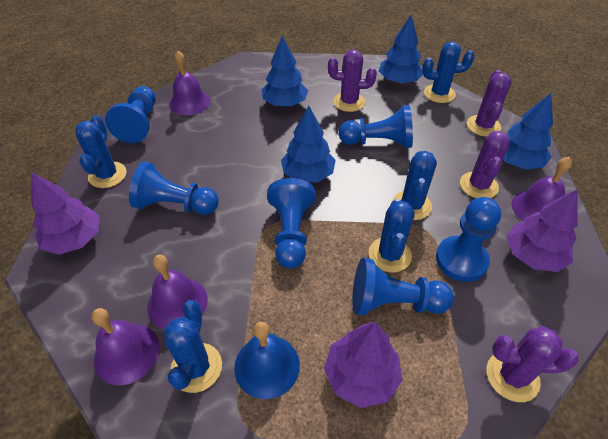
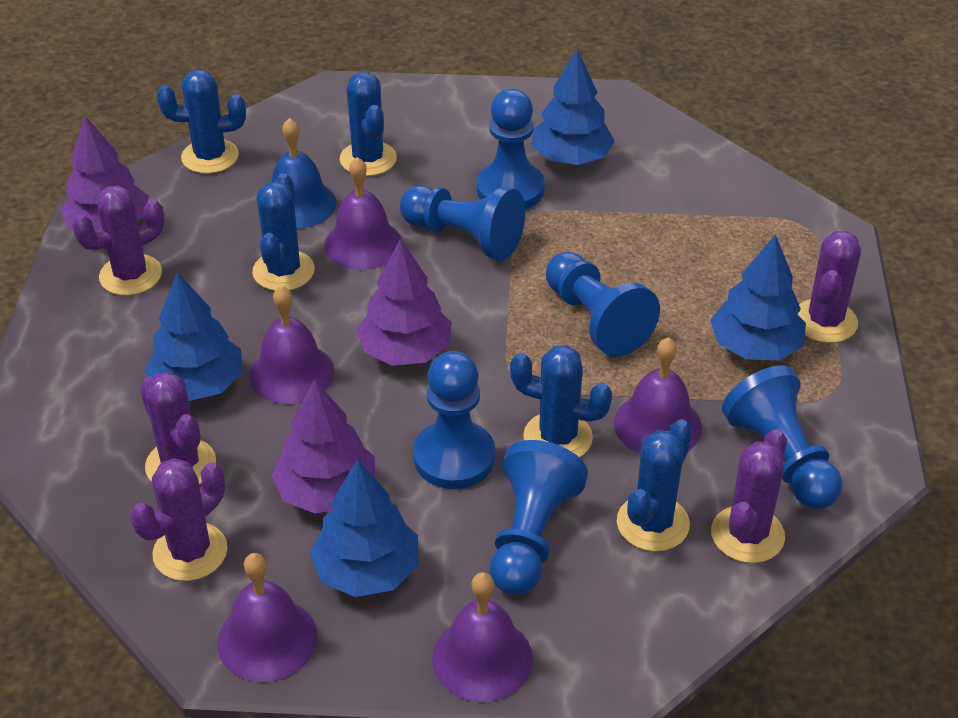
purple bell: 4 -> 5
purple cactus: 4 -> 5

